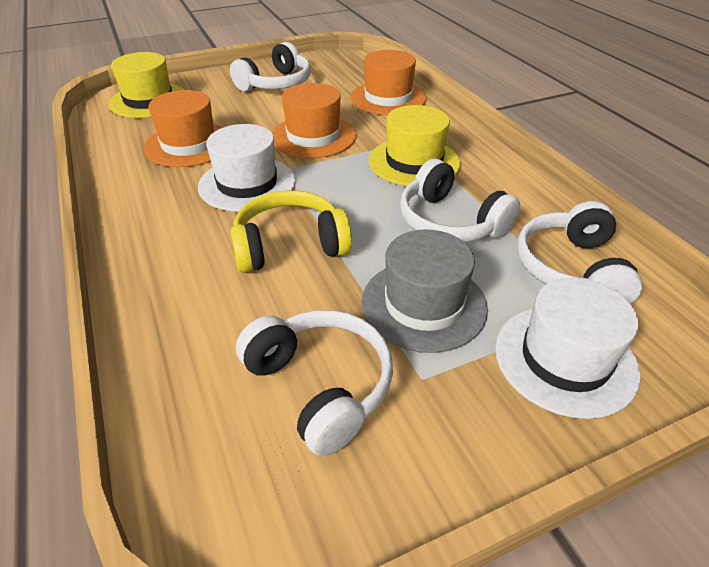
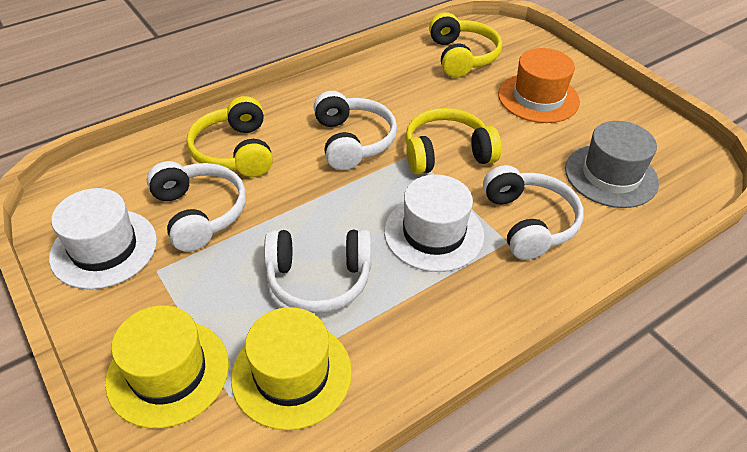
orange hat: 3 -> 1
yellow headphones: 1 -> 3

